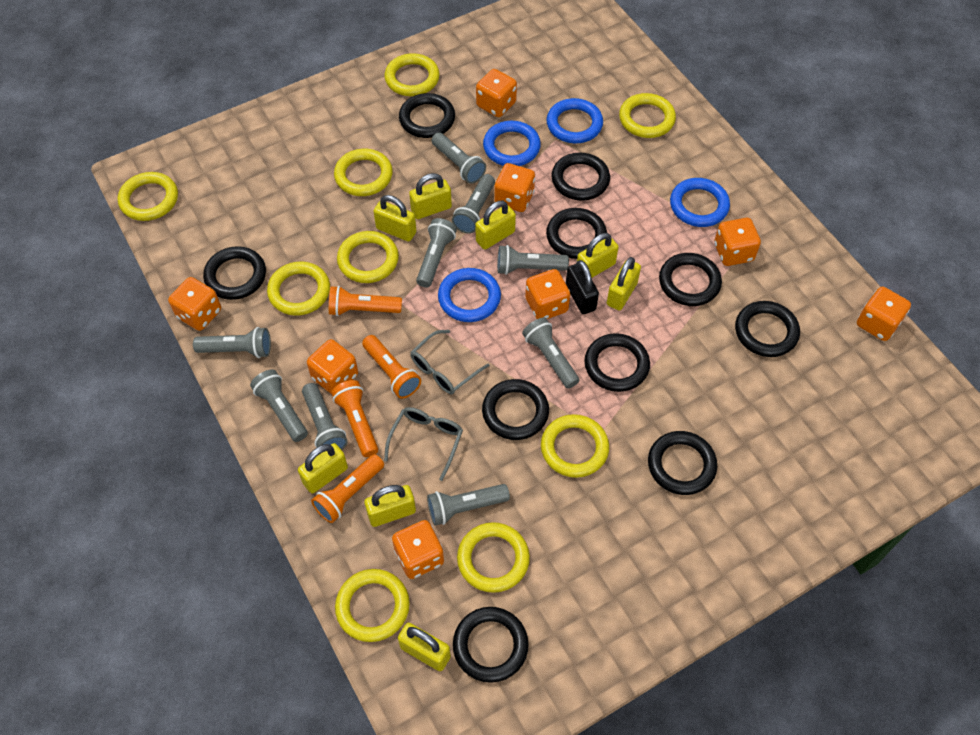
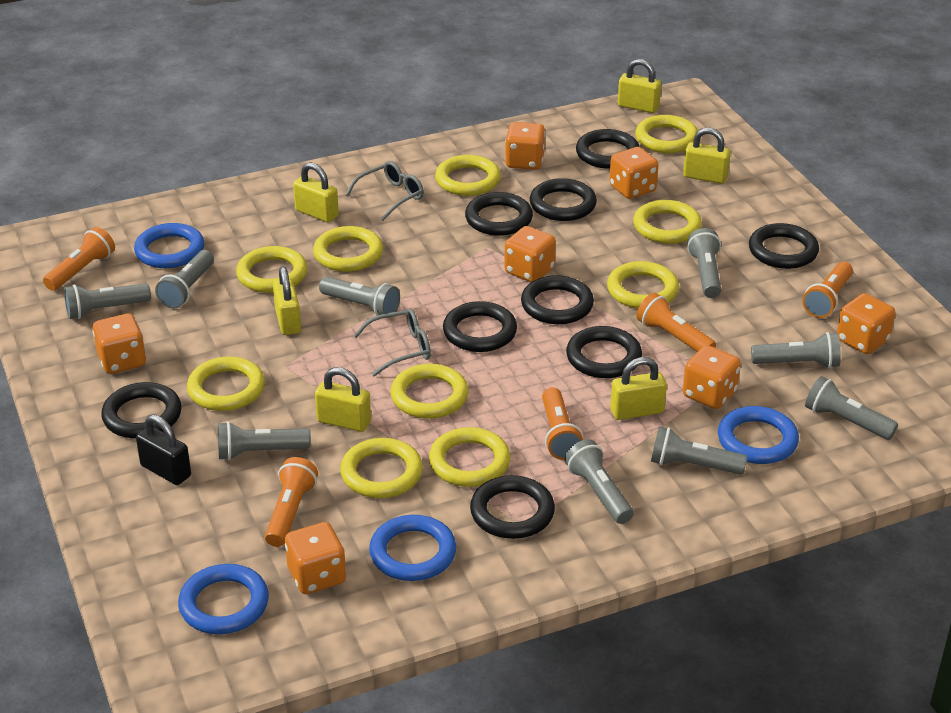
black ring: 10 -> 9
orange dice: 8 -> 7
orange flashlight: 4 -> 5
yellow padlock: 8 -> 6
yellow ring: 9 -> 10

